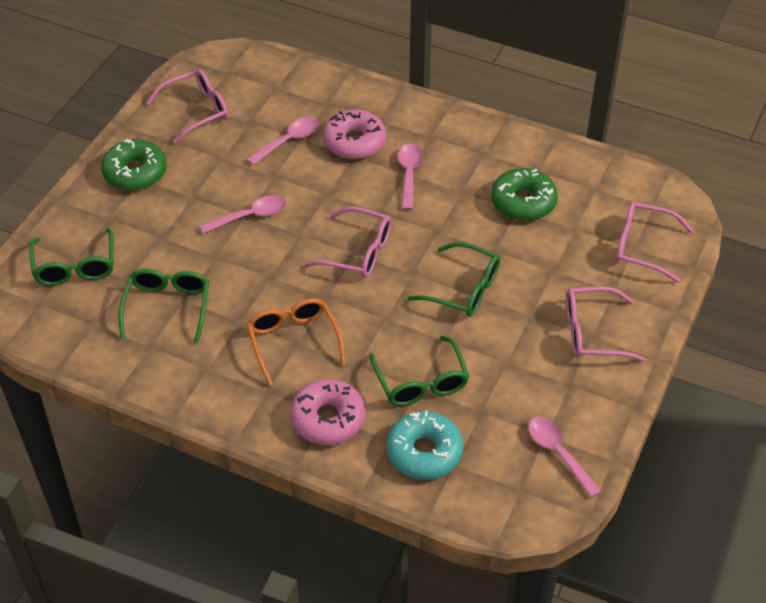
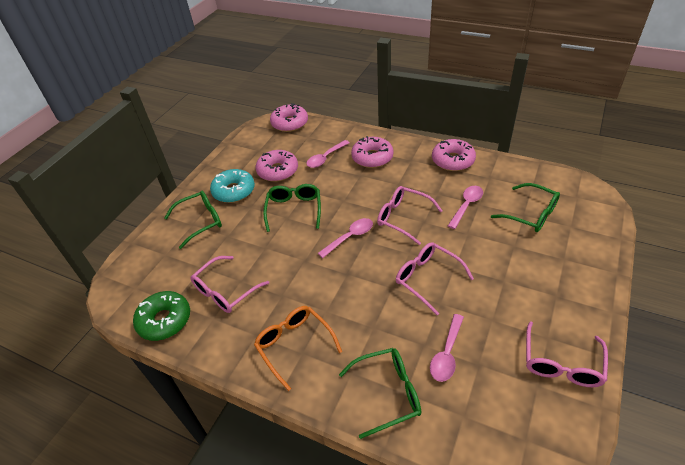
green donut: 2 -> 1
pink donut: 2 -> 4

